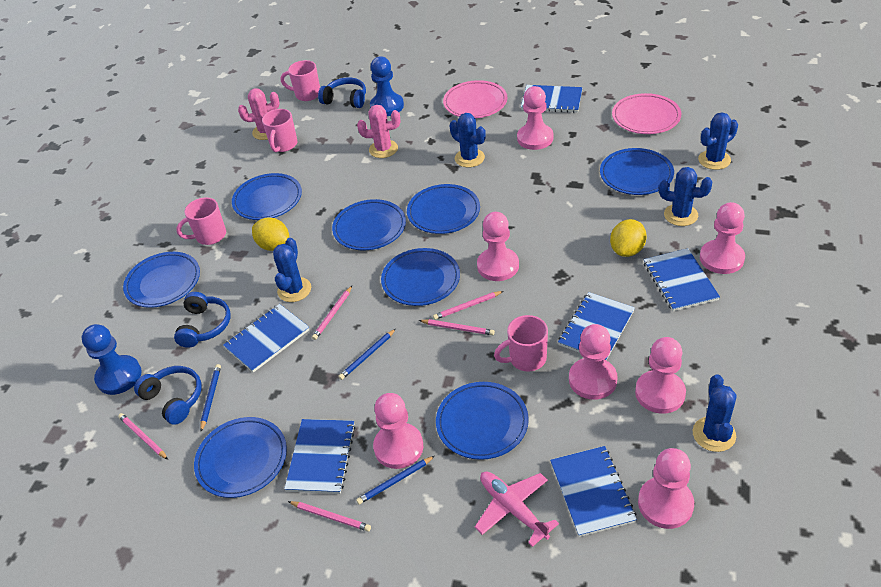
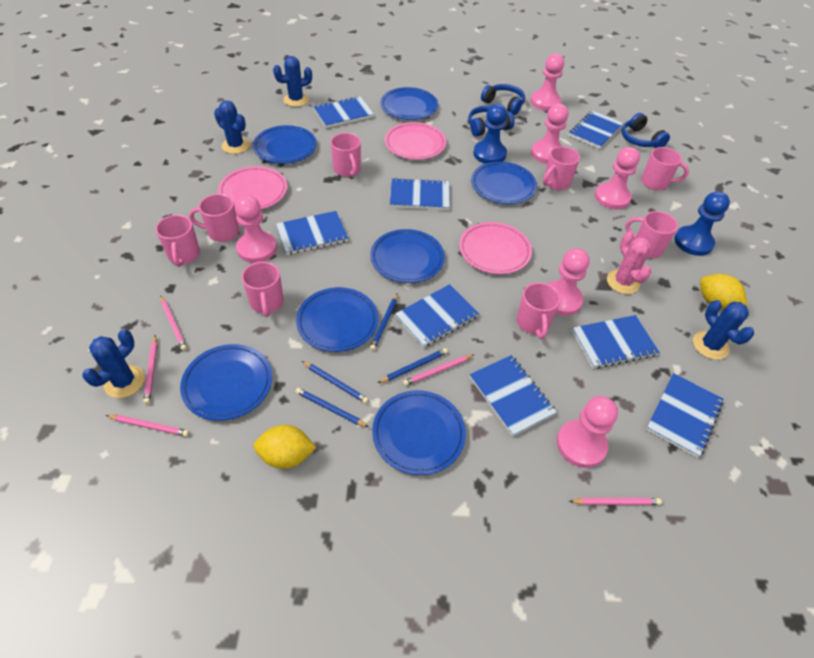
blue cactus: 5 -> 4
blue notebook: 6 -> 8
blue pencil: 3 -> 4
blue plate: 8 -> 7
pink cactus: 2 -> 1
pink mug: 4 -> 8
pink pawn: 7 -> 6
pink plane: 1 -> 0
pink plate: 2 -> 3

